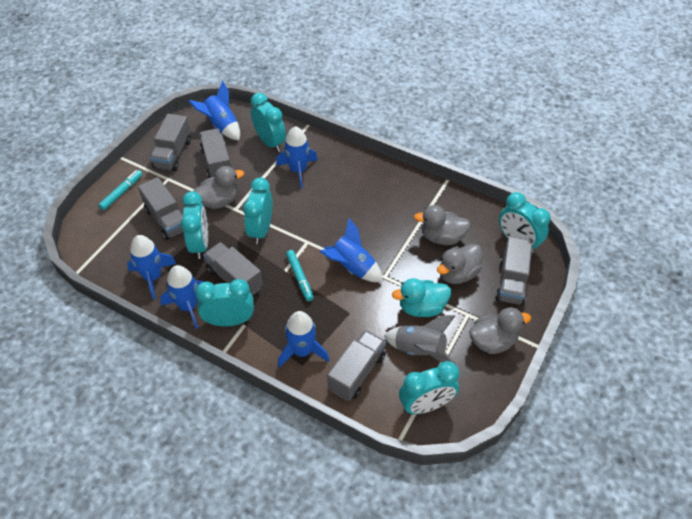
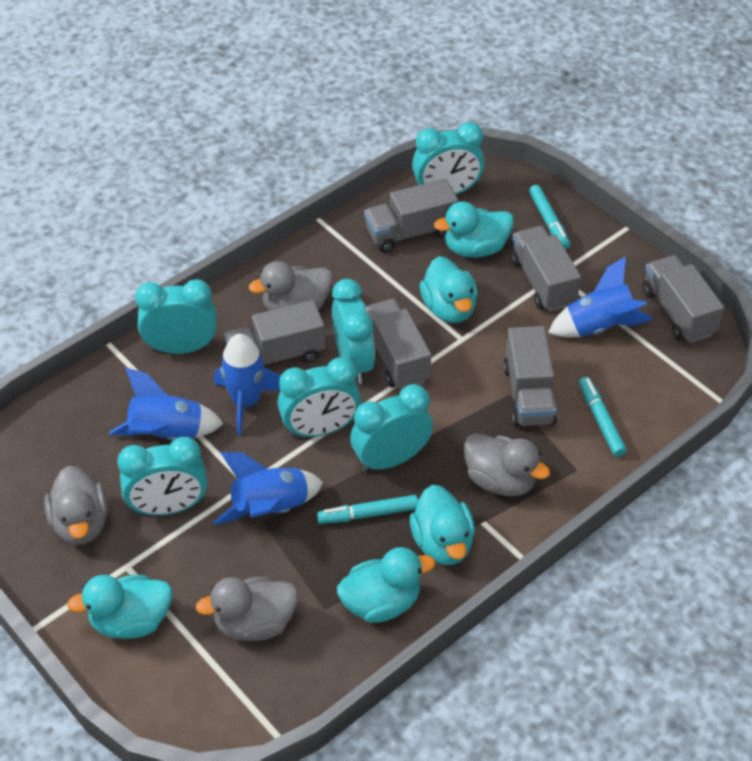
blue rocket: 6 -> 4
grey rocket: 1 -> 0
turquoise duck: 1 -> 5
turquoise marker: 2 -> 3

